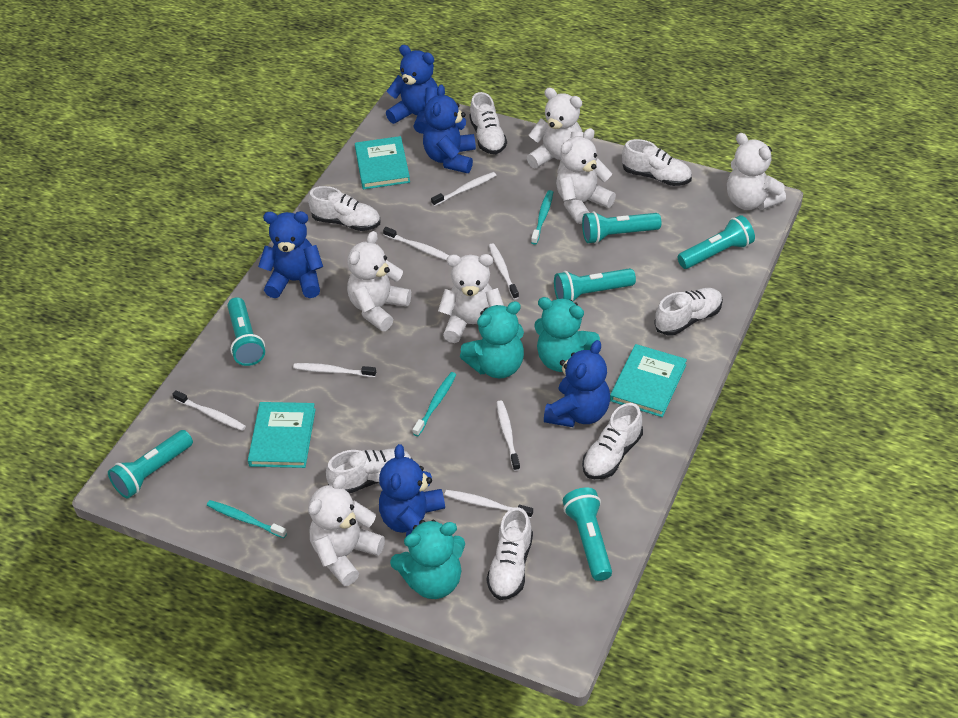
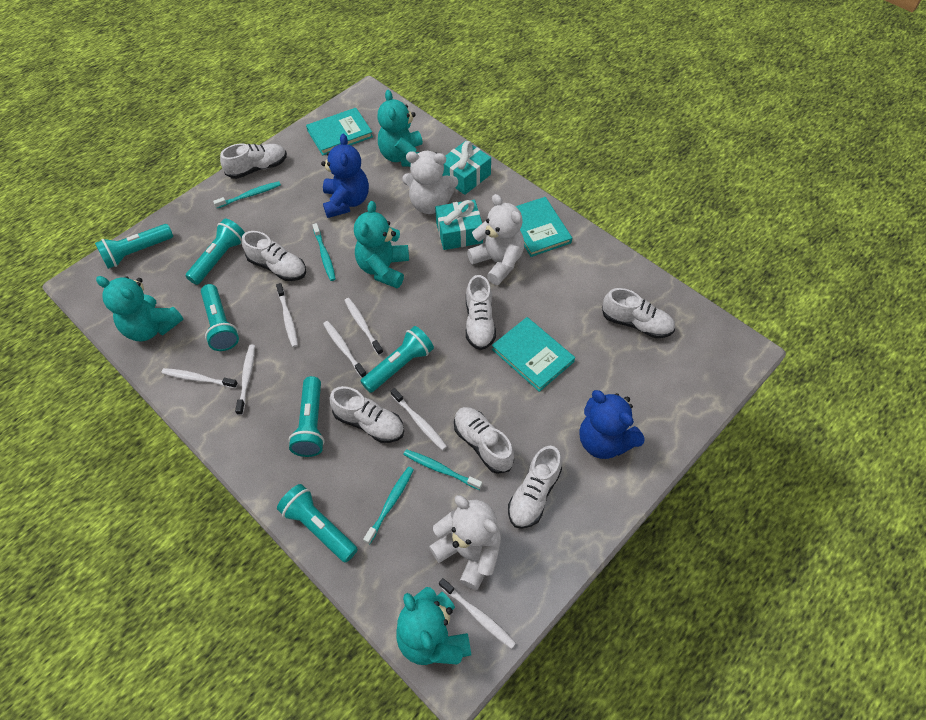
blue teddy bear: 5 -> 2
turquoise gift: 0 -> 2
turquoise teddy bear: 3 -> 4
turquoise toothbrush: 3 -> 4
white teddy bear: 6 -> 3

